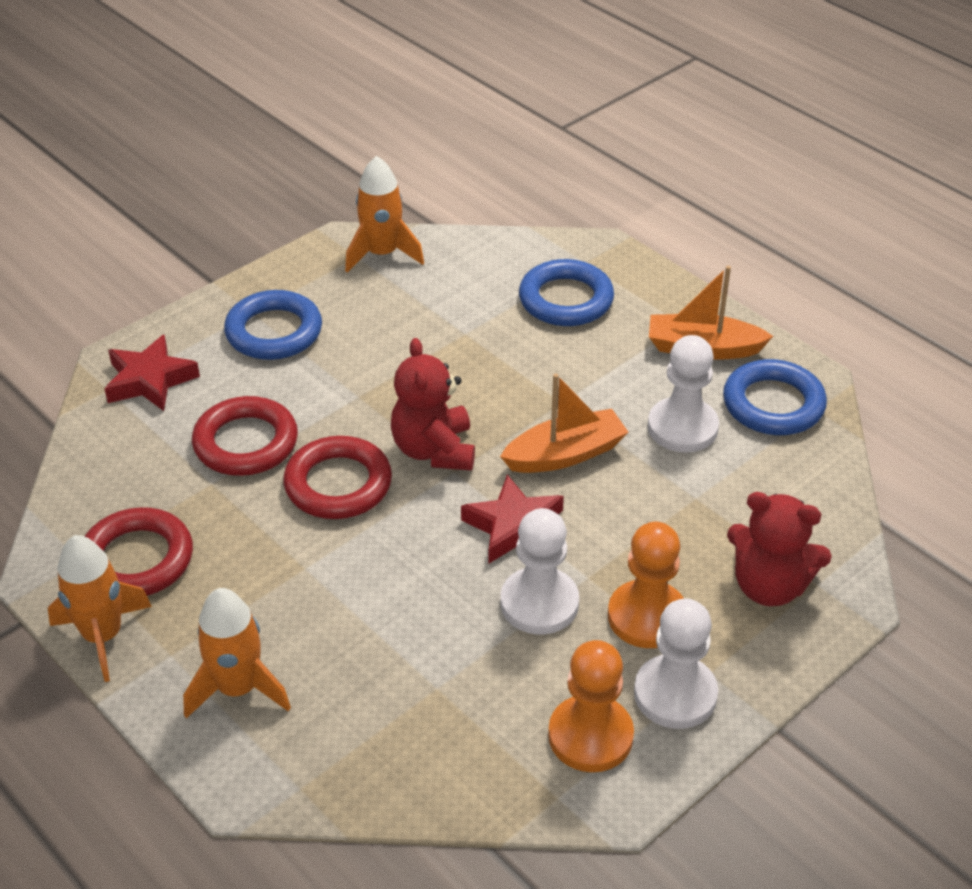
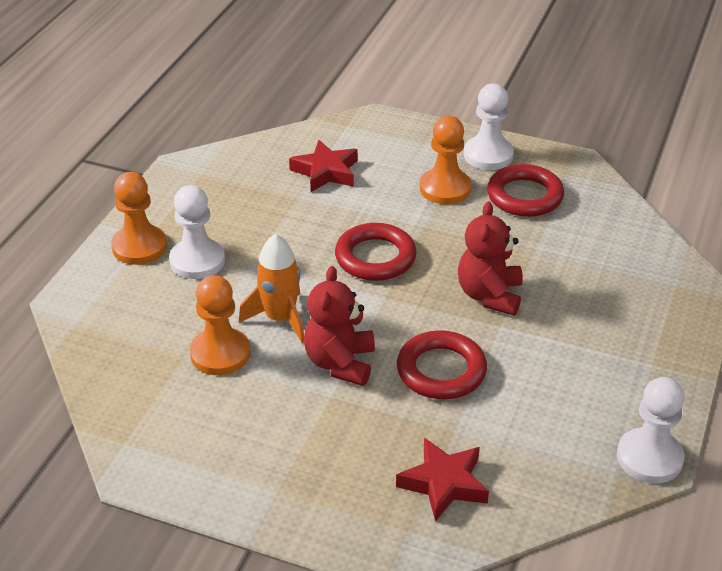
blue ring: 3 -> 0
orange boat: 2 -> 0
orange pawn: 2 -> 3
orange rocket: 3 -> 1

